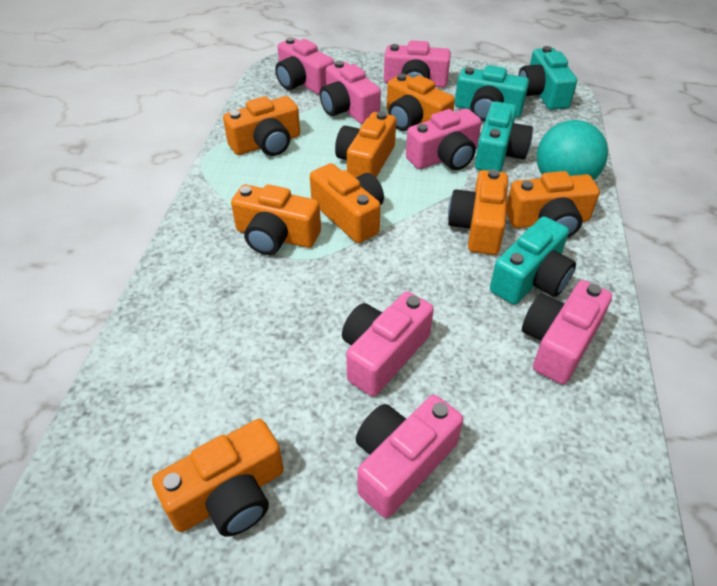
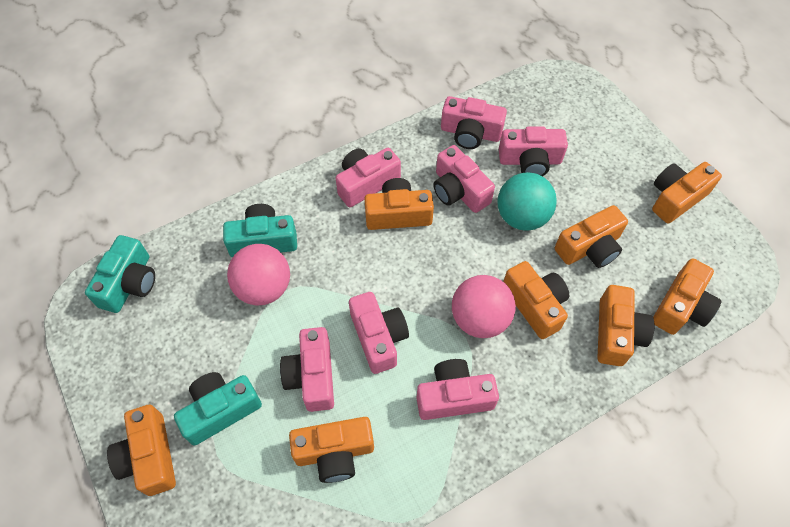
pink ball: 0 -> 2
turquoise camera: 4 -> 3

